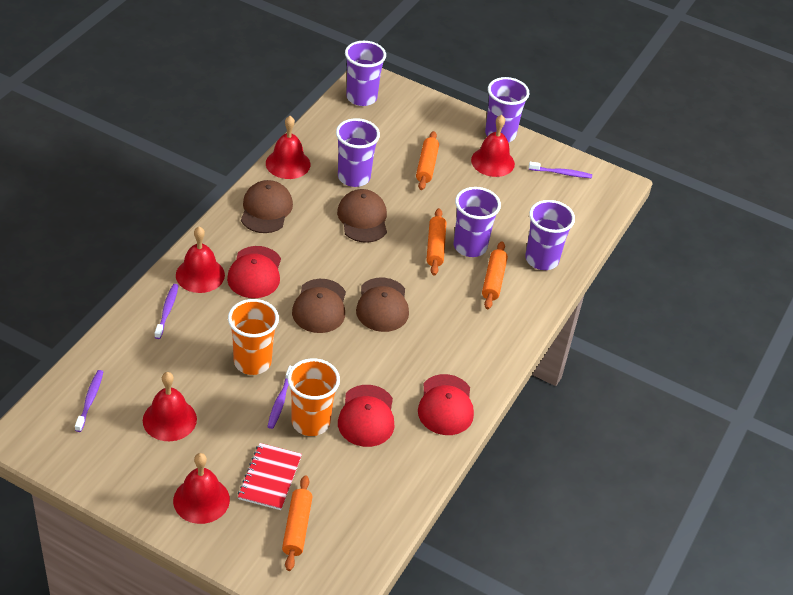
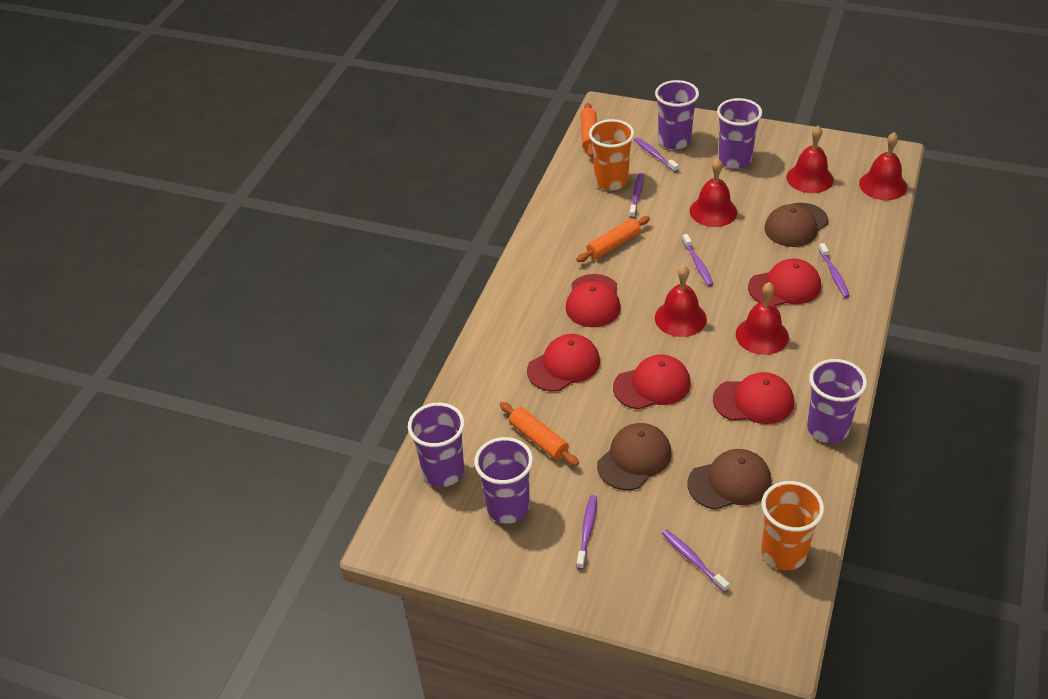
brown cap: 4 -> 3
orange rolling pin: 4 -> 3
purple toothbrush: 4 -> 6
red cap: 3 -> 5
red notebook: 1 -> 0

